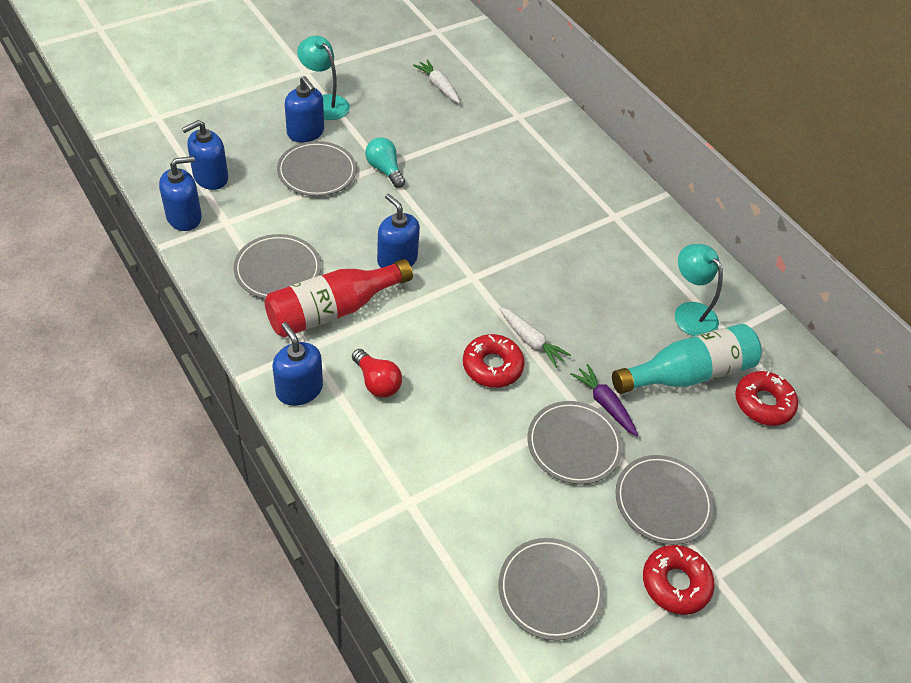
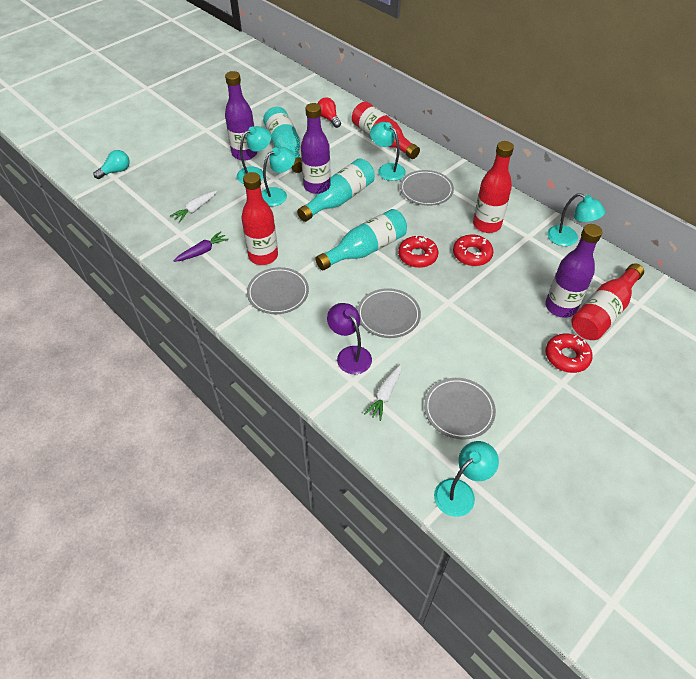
blue soap dispenser: 5 -> 0
grey plate: 5 -> 4
purple bottle: 0 -> 3
purple lamp: 0 -> 1
red bottle: 1 -> 4
turquoise bottle: 1 -> 3
turquoise lamp: 2 -> 5

